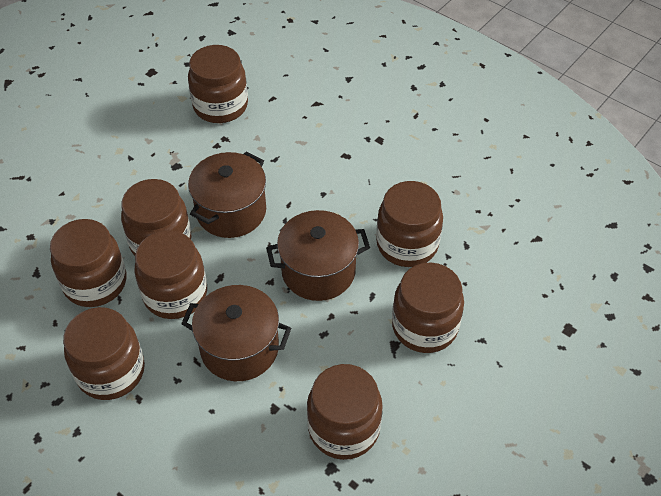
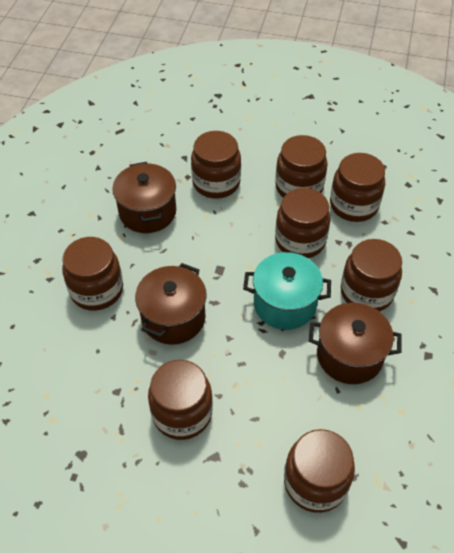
turquoise pot: 0 -> 1

